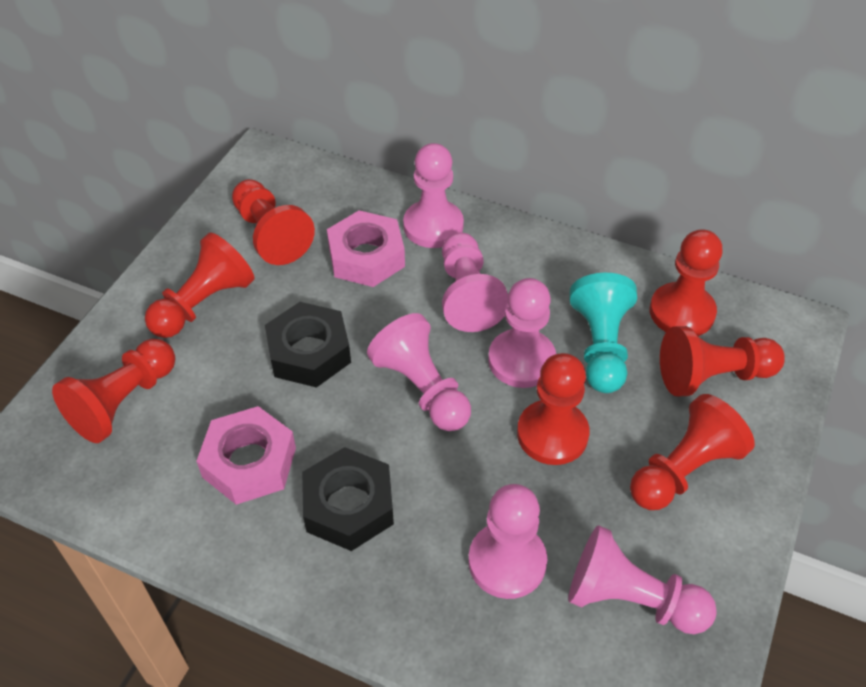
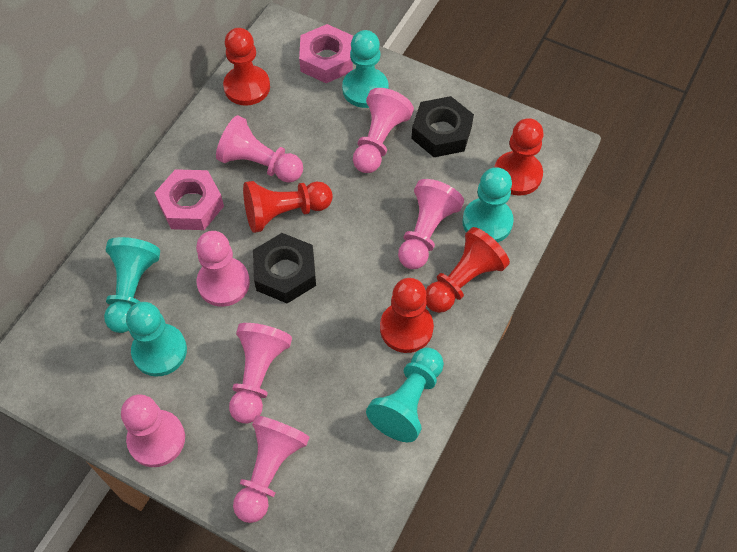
pink pawn: 6 -> 7
red pawn: 7 -> 5
turquoise pawn: 1 -> 5

